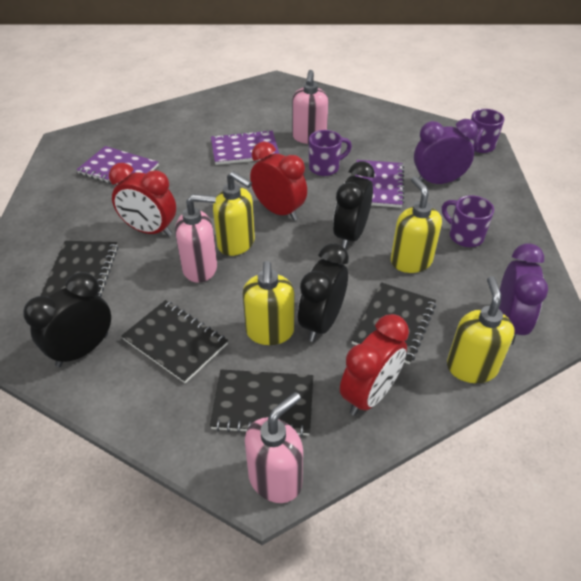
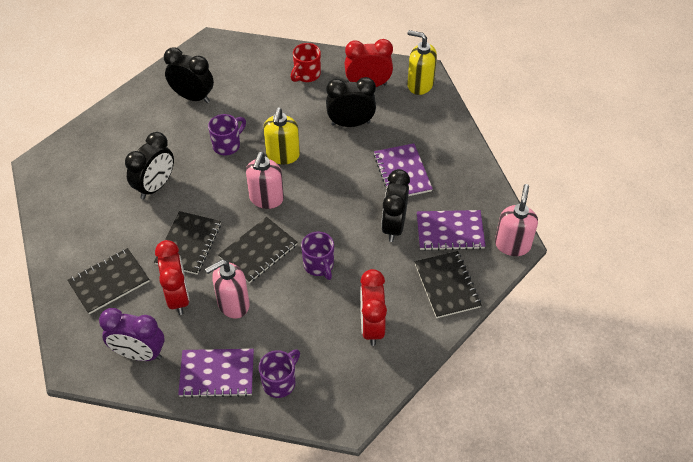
black clock: 3 -> 4
purple clock: 2 -> 1
red mug: 0 -> 1
yellow soap dispenser: 4 -> 2

